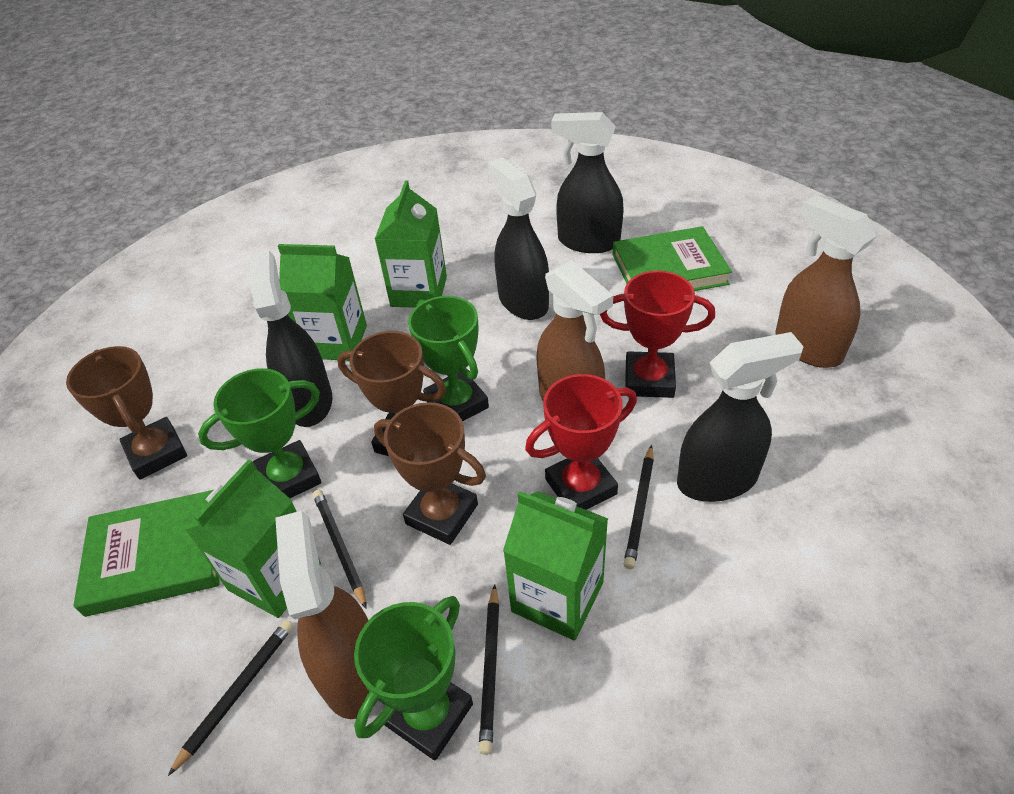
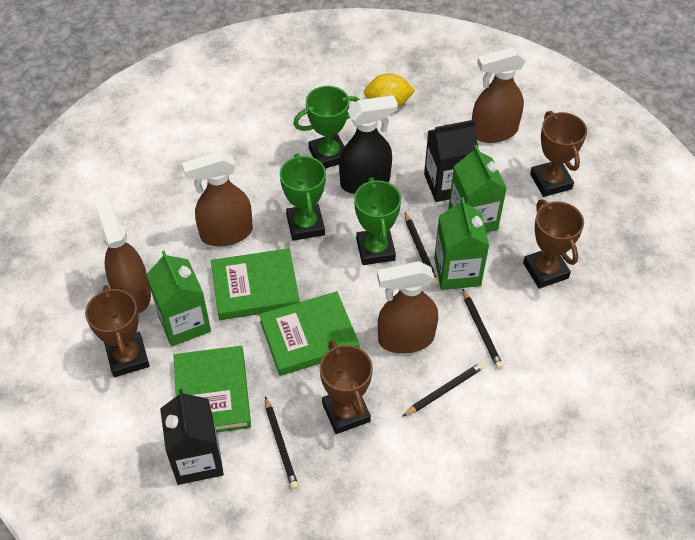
black carton: 0 -> 2
black spray bottle: 4 -> 1
brown spray bottle: 3 -> 4
brown trophy: 3 -> 4
green book: 2 -> 3
green carton: 4 -> 3
red trophy: 2 -> 0
yellow lemon: 0 -> 1

